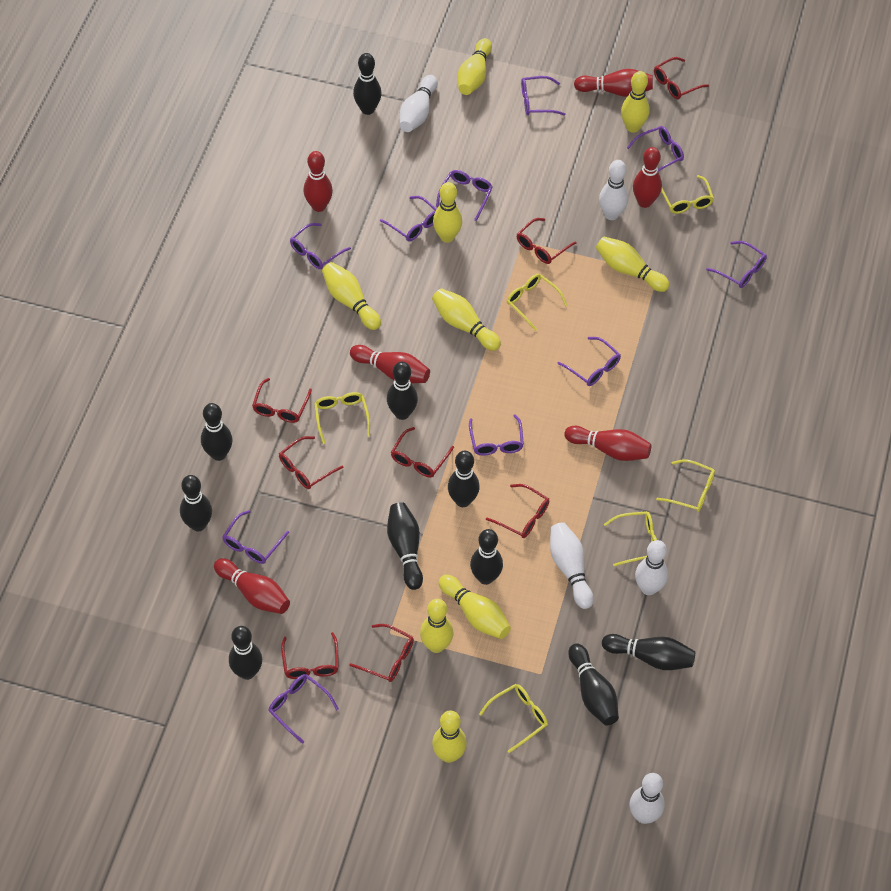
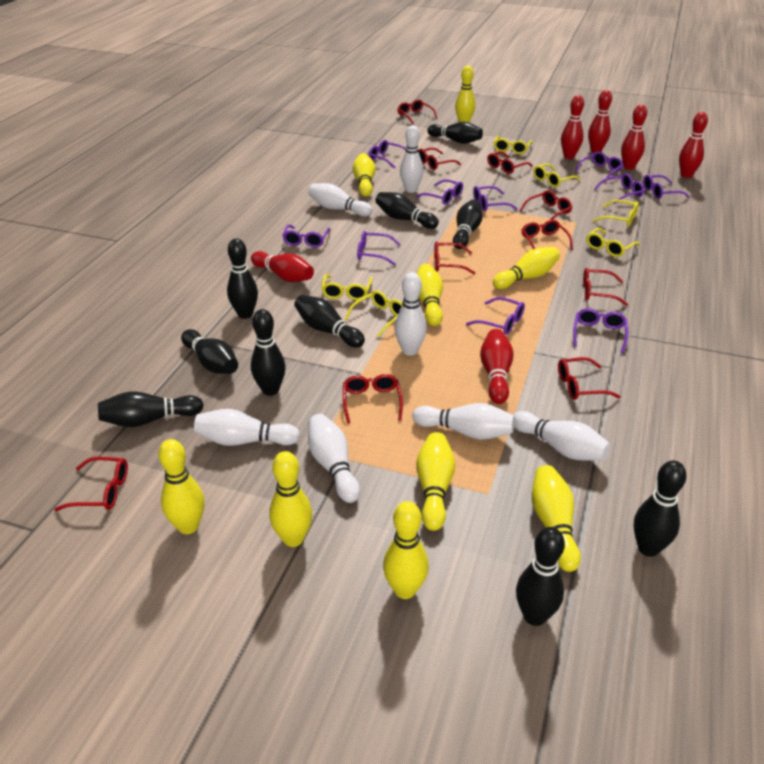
red glasses: 8 -> 10
white bowling pin: 5 -> 7

